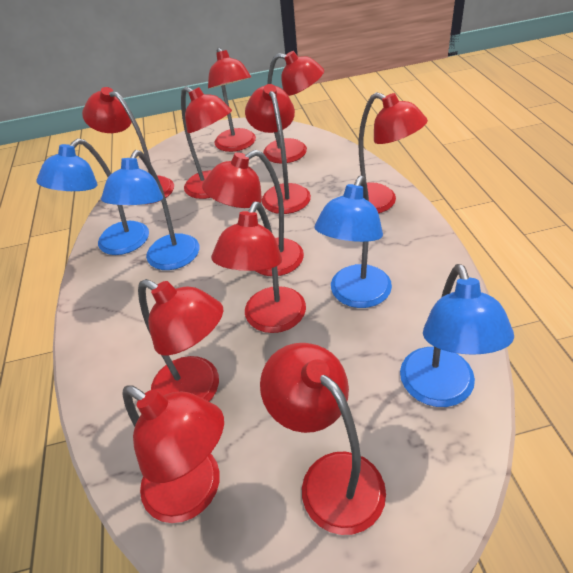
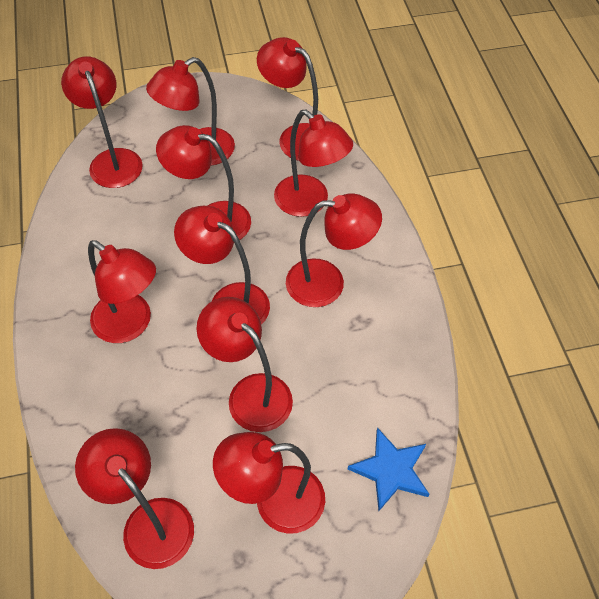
blue lamp: 4 -> 0
blue star: 0 -> 1

